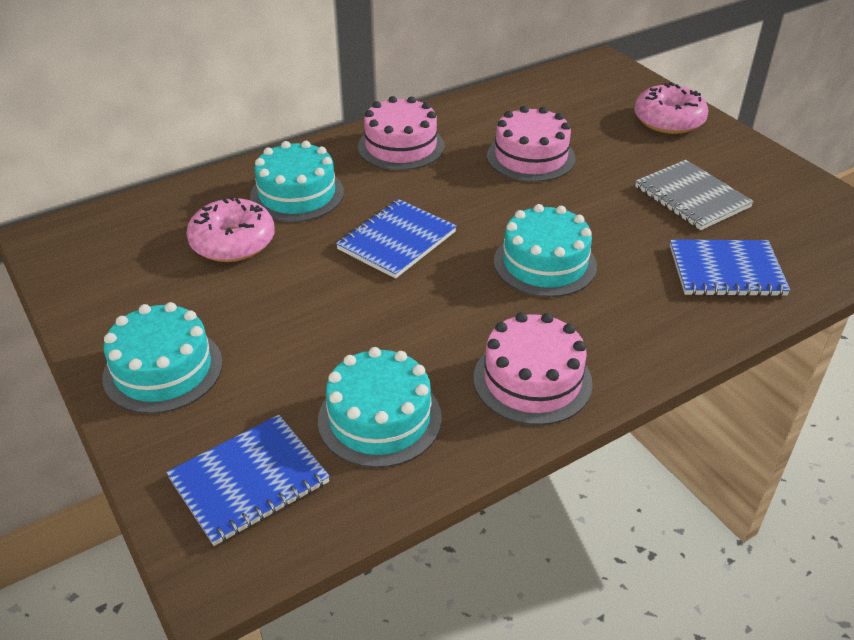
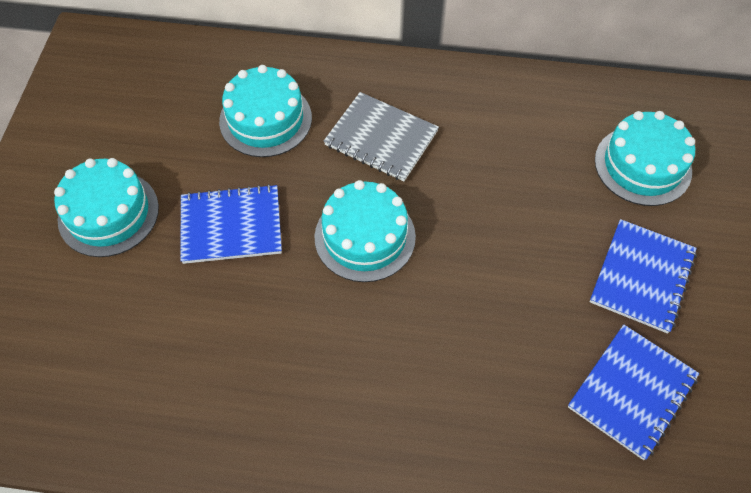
pink cake: 3 -> 0
pink donut: 2 -> 0

